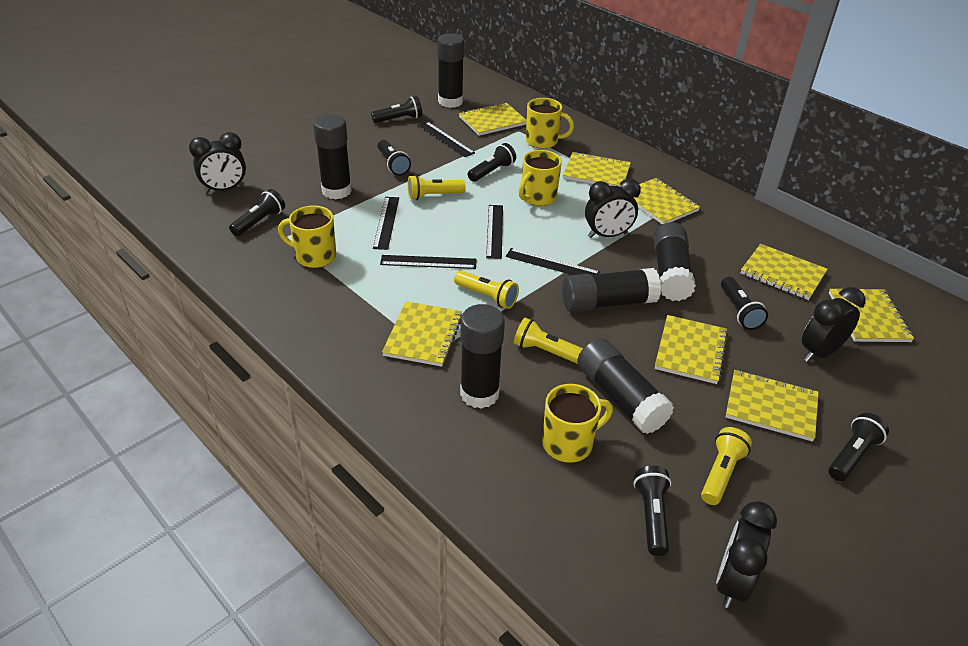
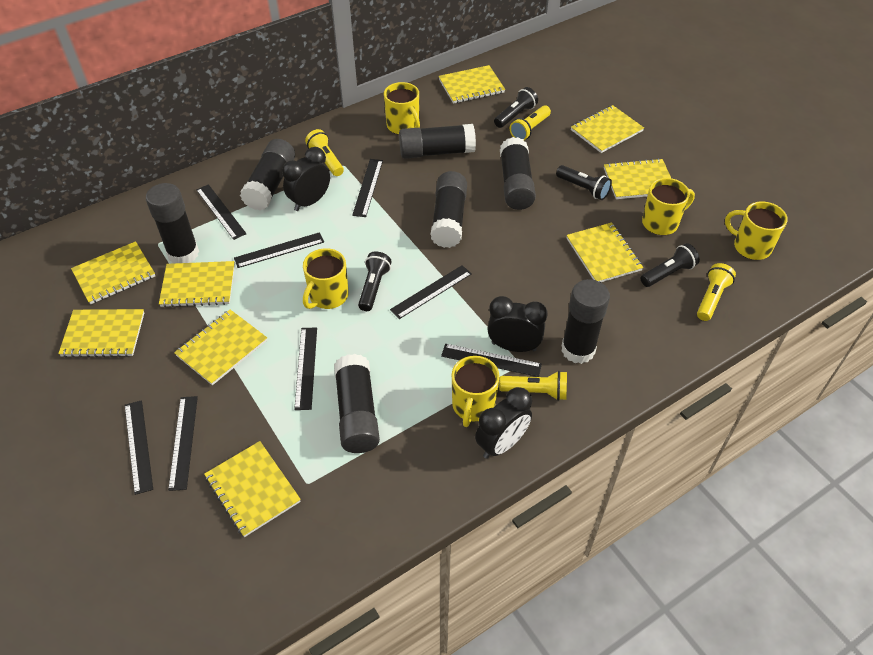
black clock: 4 -> 3
black flashlight: 7 -> 4
black glue stick: 6 -> 7
black ruler: 5 -> 8
yellow mug: 4 -> 5
yellow notebook: 8 -> 9

